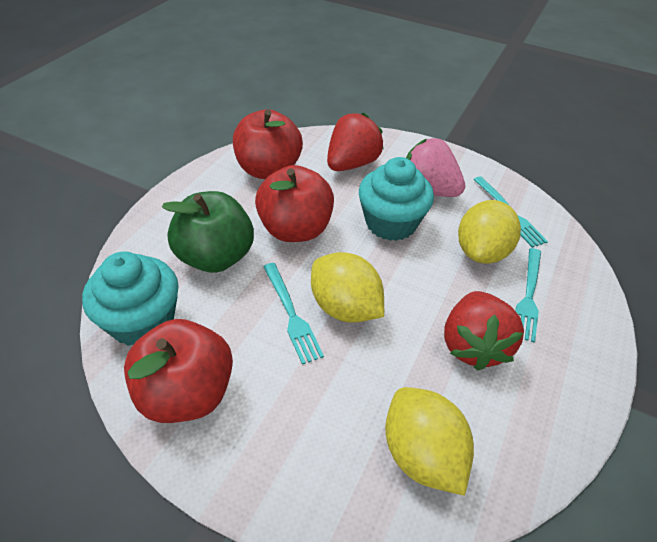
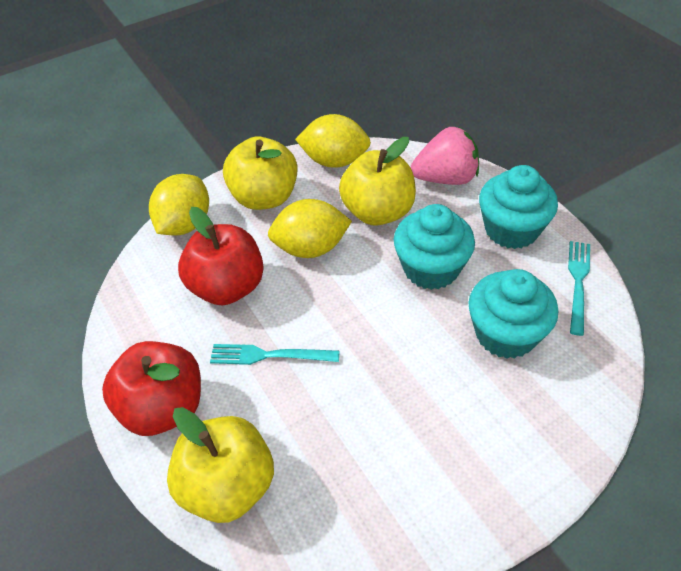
green apple: 1 -> 0
red apple: 3 -> 2
red strawberry: 2 -> 0
turquoise cupcake: 2 -> 3
turquoise fork: 3 -> 2
yellow apple: 0 -> 3

